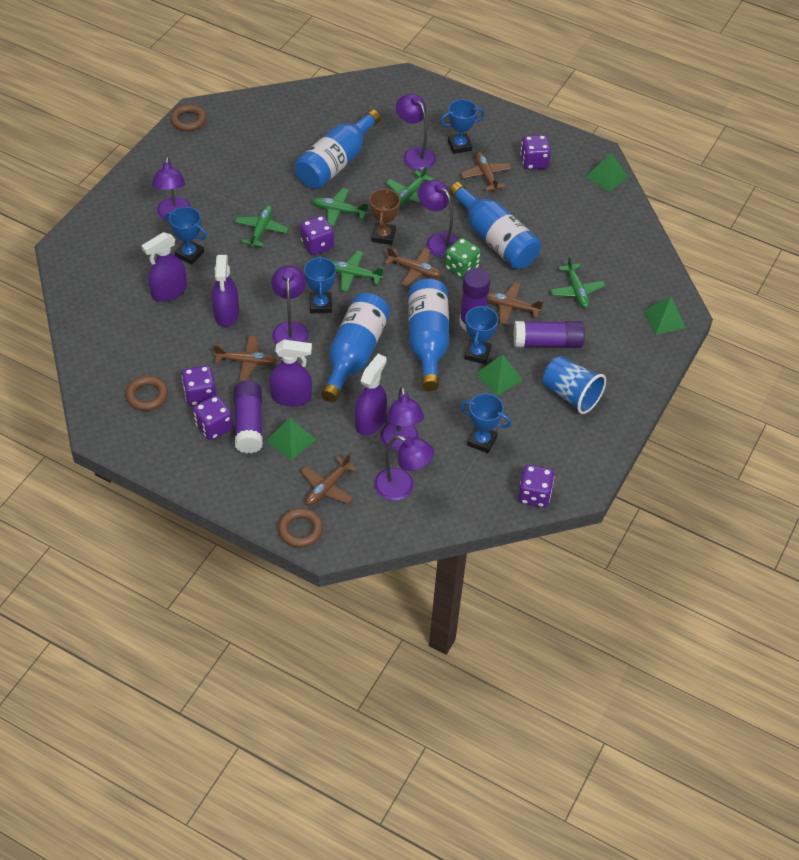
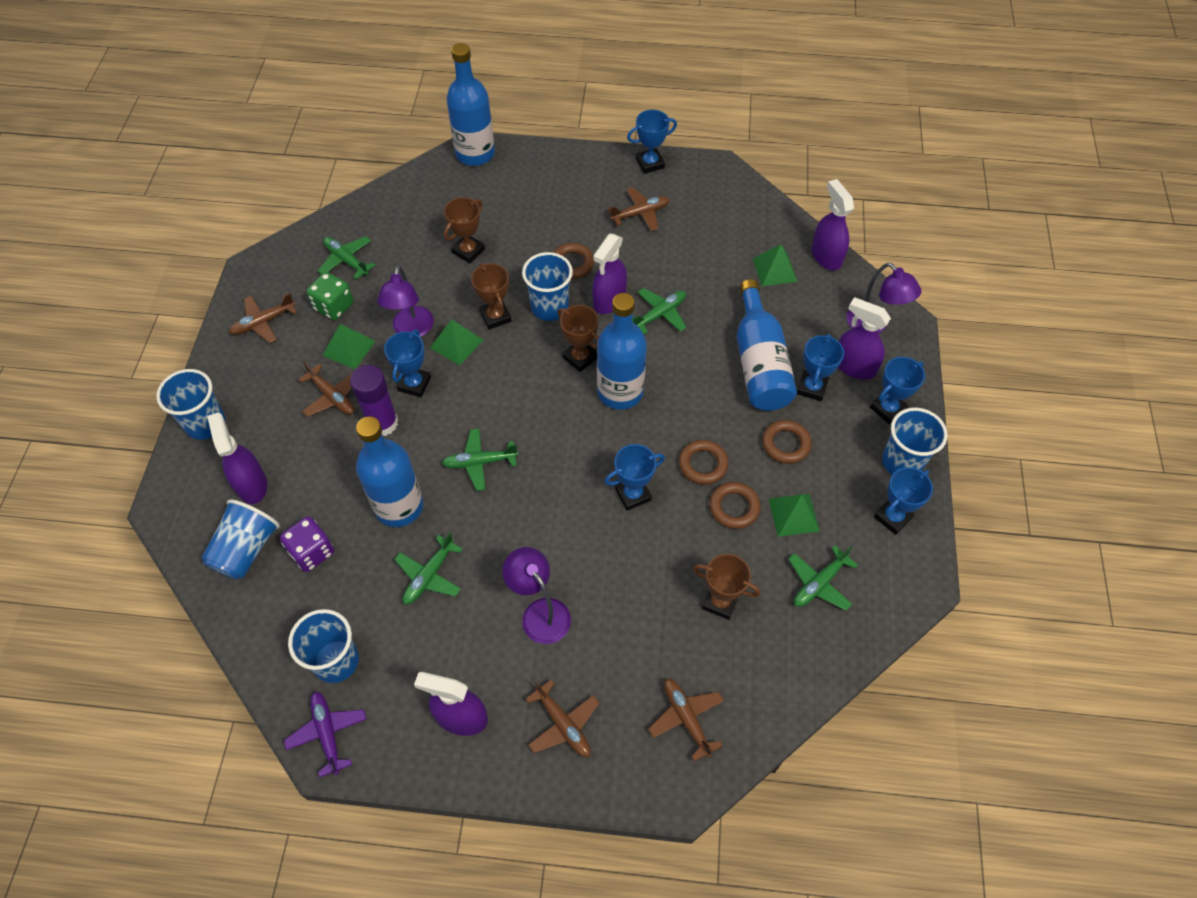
blue cup: 1 -> 5
blue trophy: 5 -> 6
brown ring: 3 -> 4
brown trophy: 1 -> 4
purple dice: 5 -> 1
purple glue stick: 3 -> 1
purple lamp: 6 -> 3
purple plane: 0 -> 1
purple spray bottle: 4 -> 5

